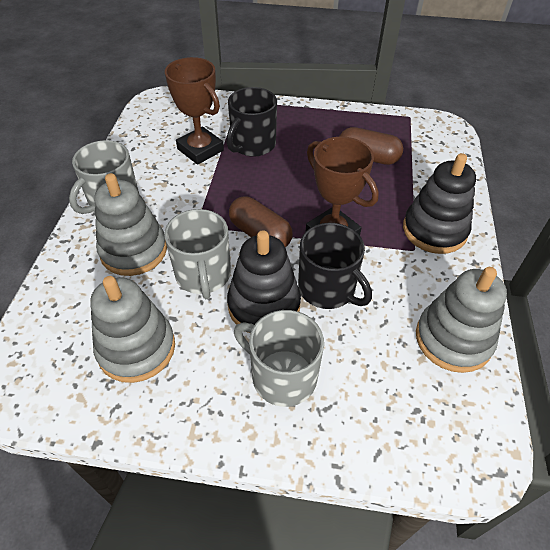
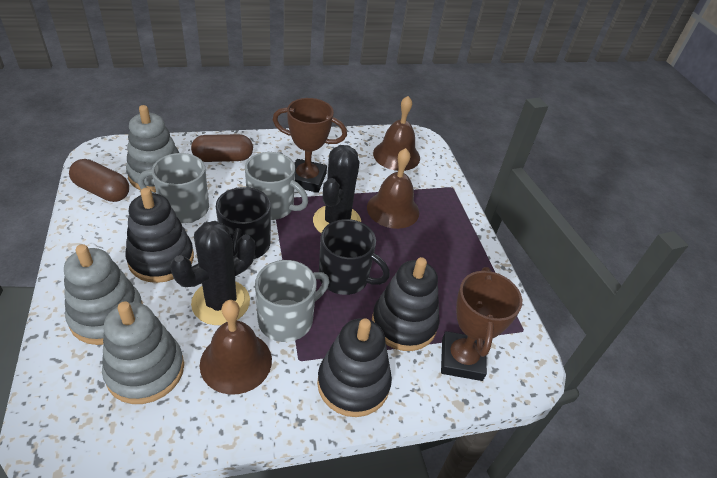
black cactus: 0 -> 2
black stacking toy: 2 -> 3
brown bell: 0 -> 3

